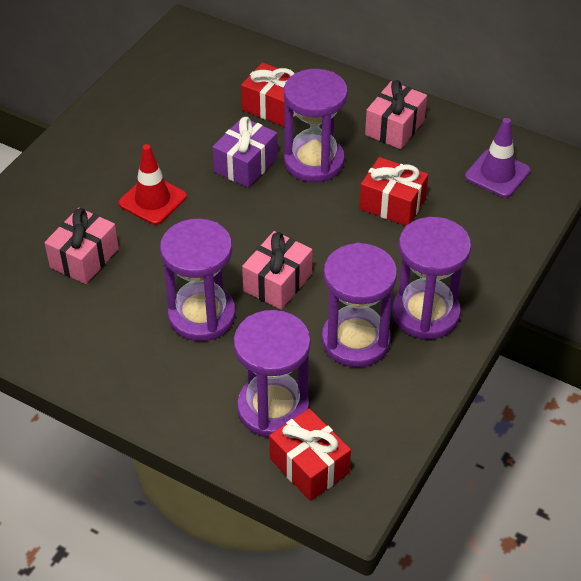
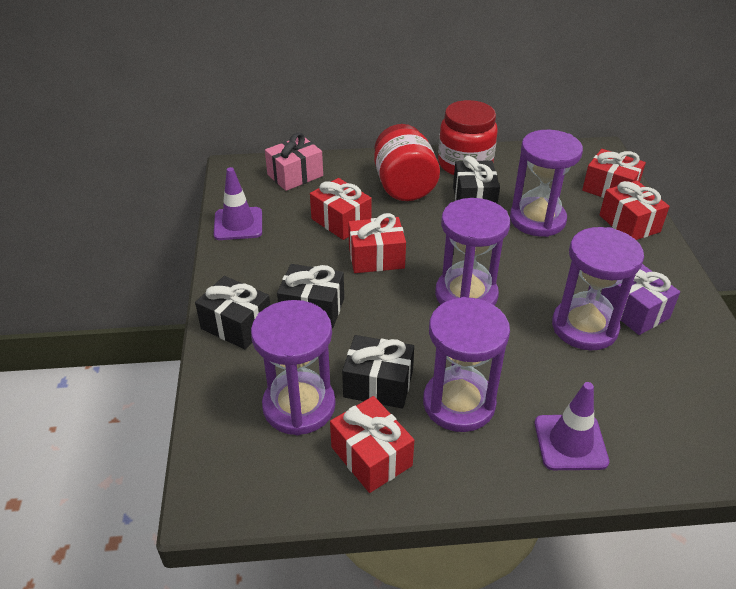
black gift: 0 -> 4
pink gift: 3 -> 1
purple traffic cone: 1 -> 2
red gift: 3 -> 5
red jar: 0 -> 2
red traffic cone: 1 -> 0

